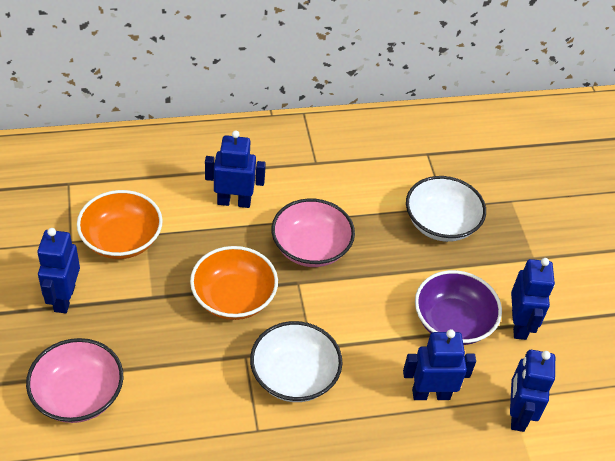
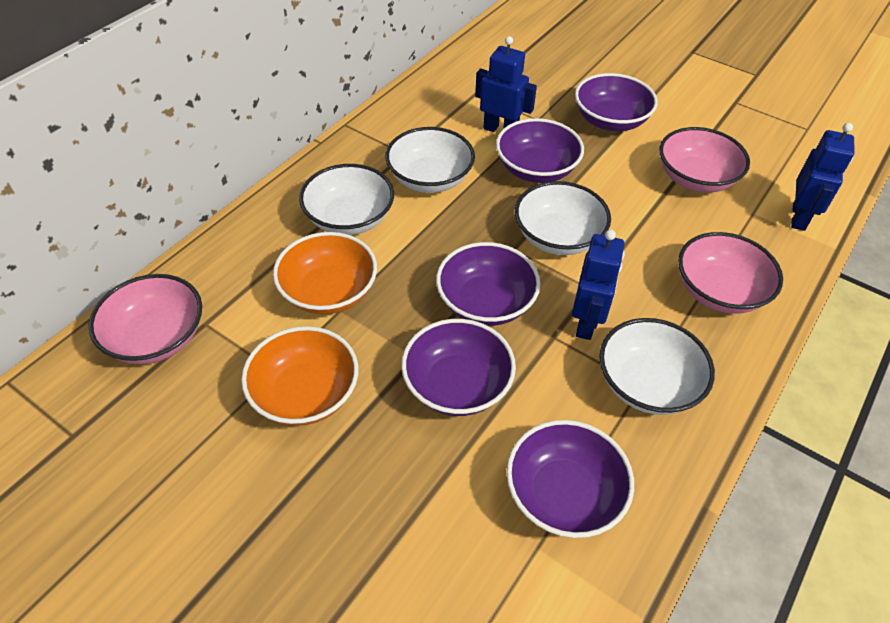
blue robot: 5 -> 3
pink bowl: 2 -> 3
purple bowl: 1 -> 5
white bowl: 2 -> 4

